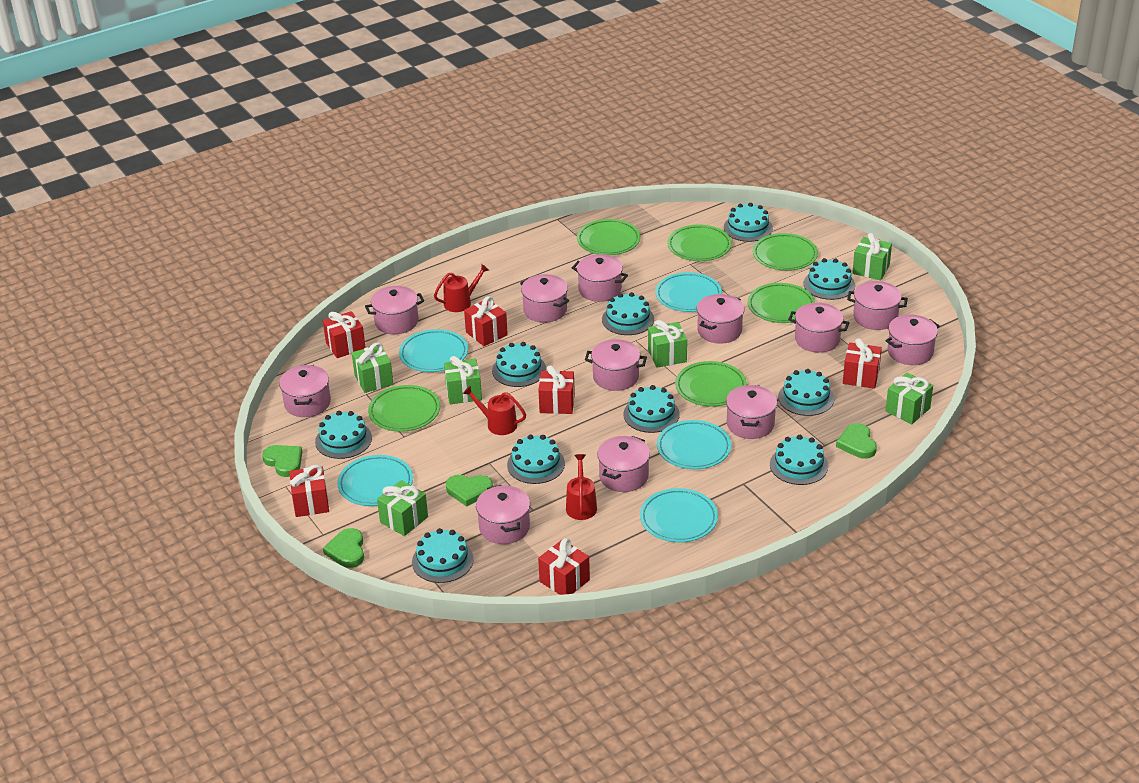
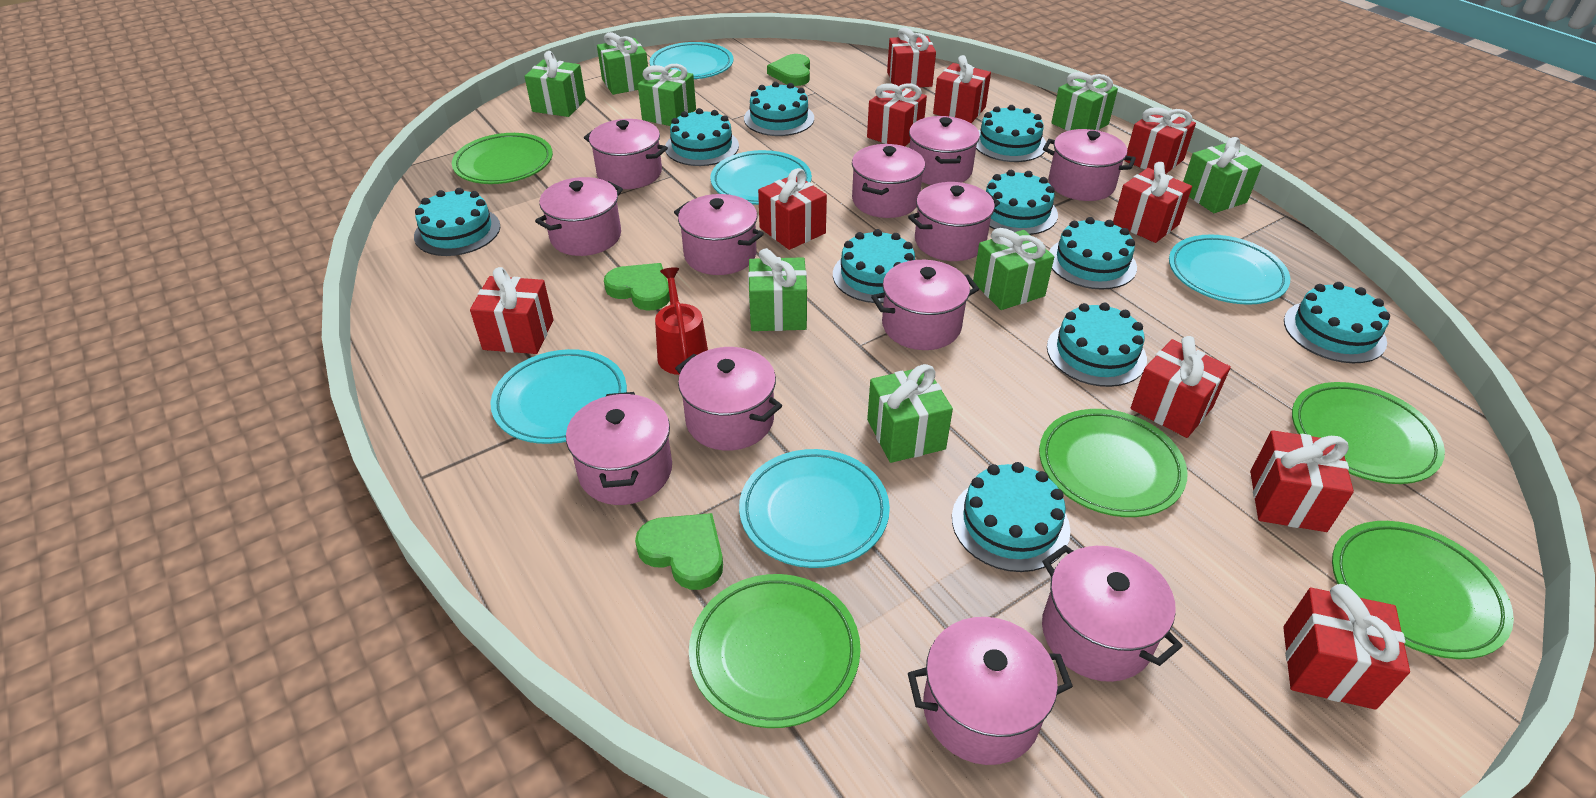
green gift: 6 -> 8
green heart: 4 -> 3
green plate: 6 -> 5
red gift: 6 -> 10
red watering can: 3 -> 1

